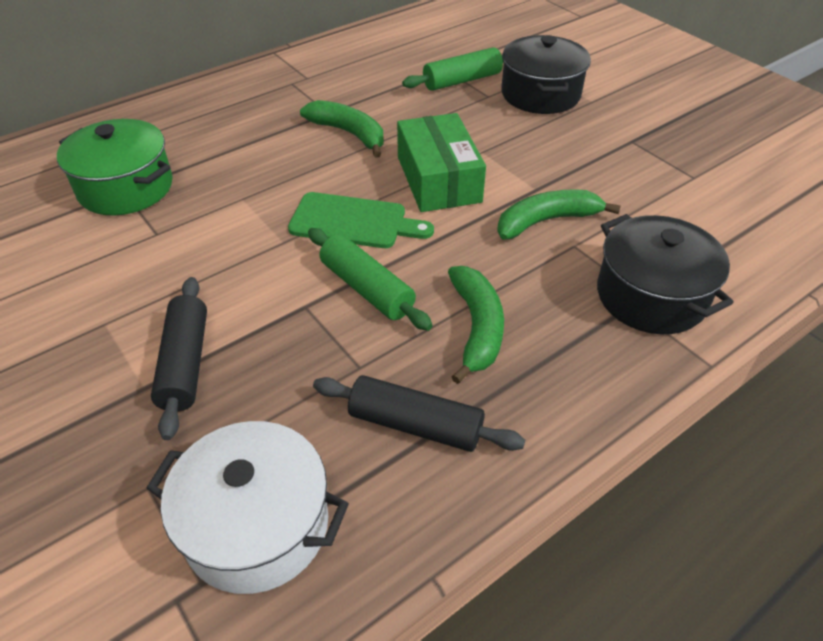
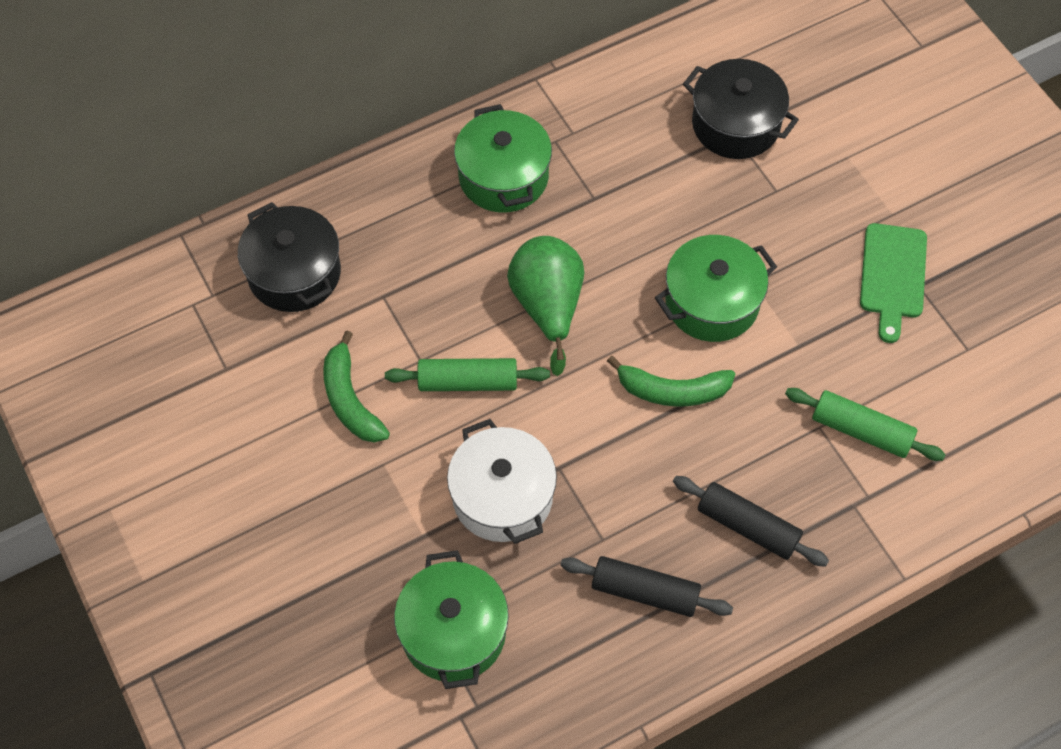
green banana: 3 -> 2
green box: 1 -> 0
green pear: 0 -> 1
green pot: 1 -> 3

